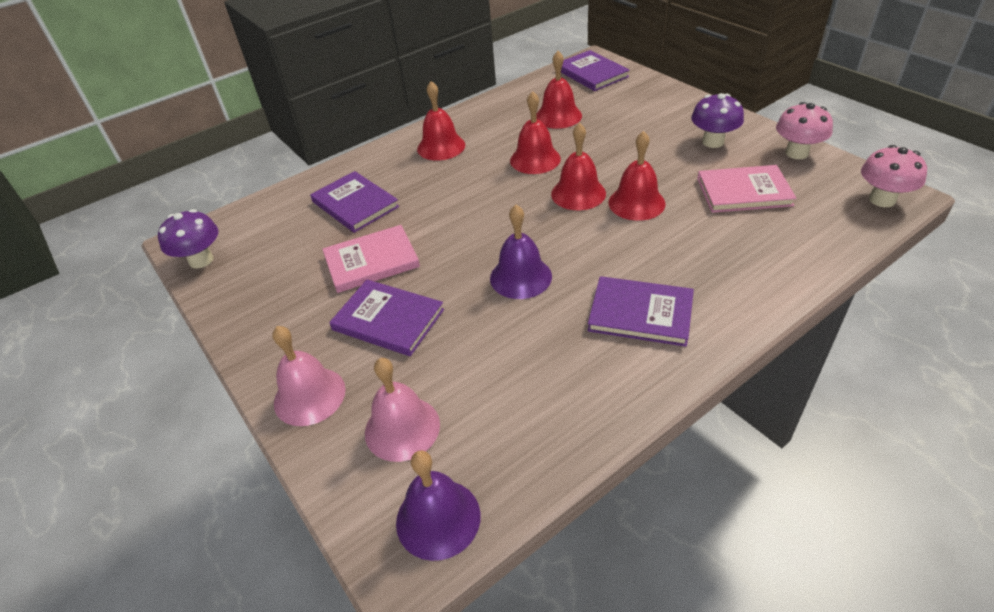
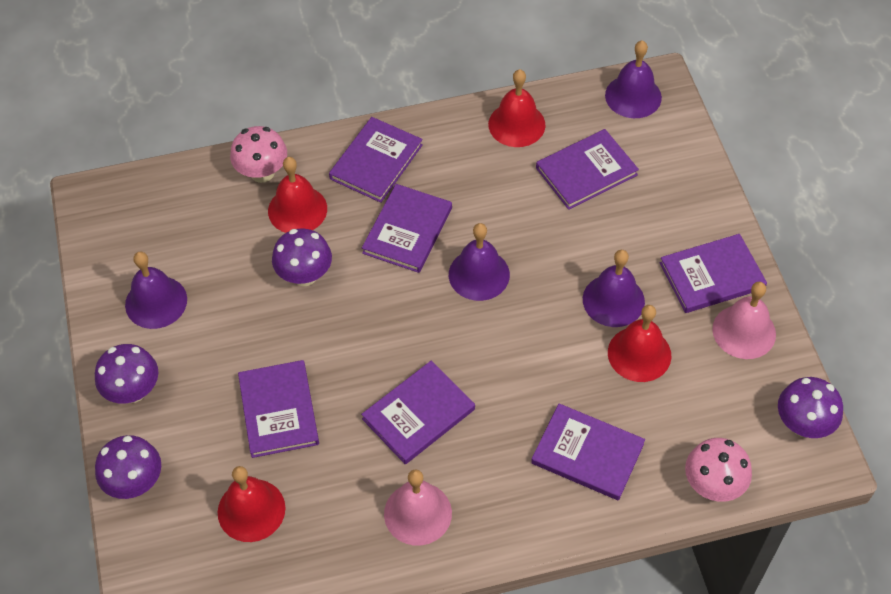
pink book: 2 -> 0
purple bell: 2 -> 4
purple book: 4 -> 7
purple mushroom: 2 -> 4
red bell: 5 -> 4

